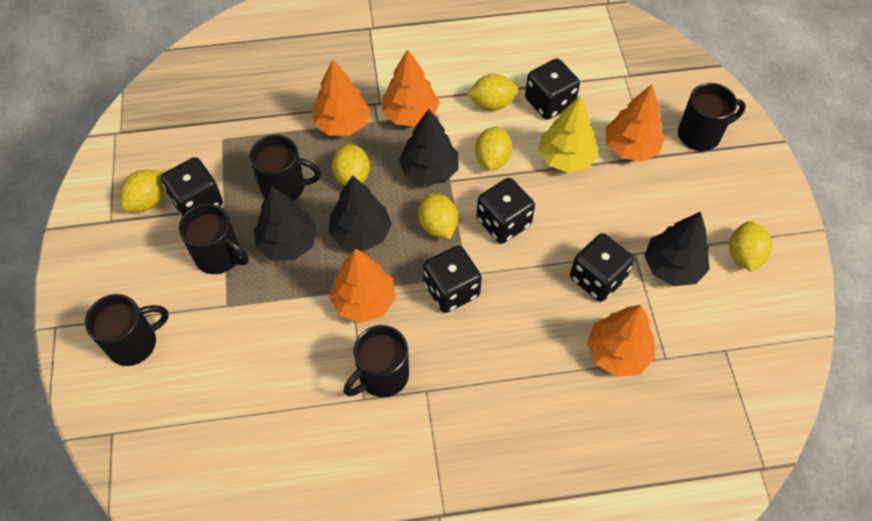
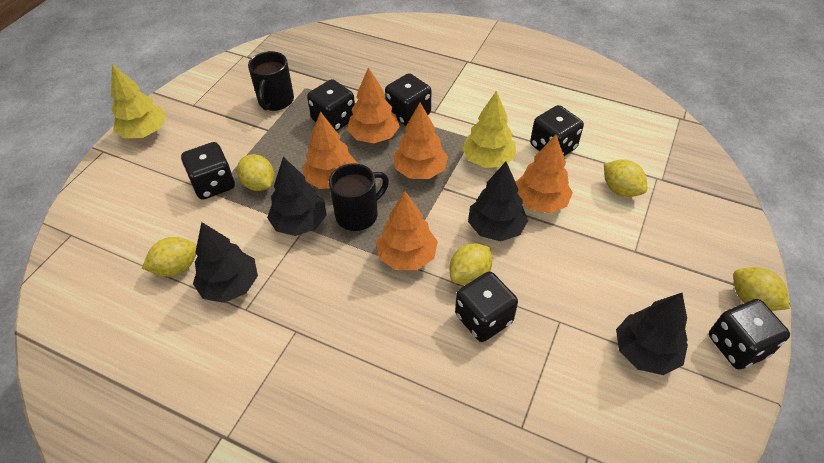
black dice: 5 -> 6
black mug: 5 -> 2
yellow lemon: 6 -> 5
yellow tree: 1 -> 2

